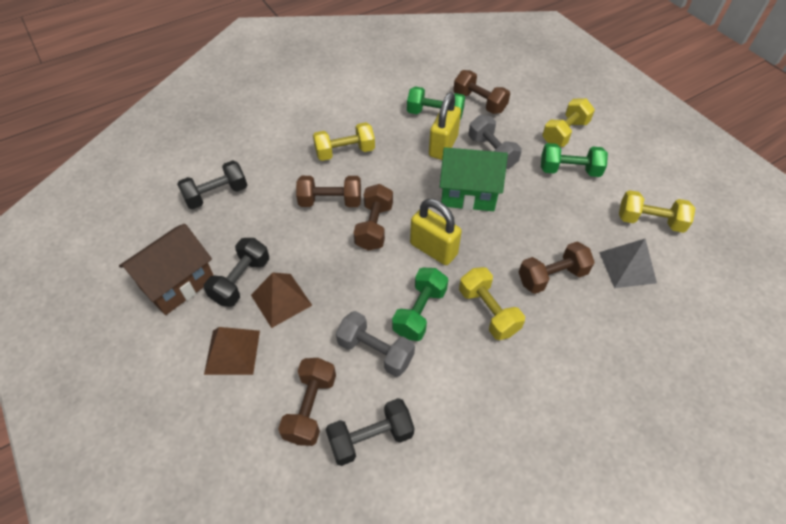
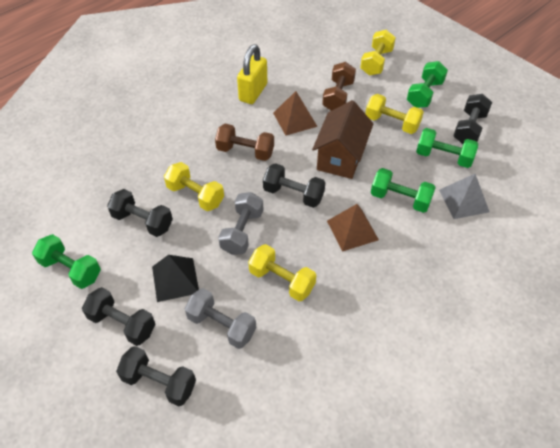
black dumbbell: 3 -> 5
black pyramid: 0 -> 1
brown dumbbell: 5 -> 2
green dumbbell: 3 -> 4
green house: 1 -> 0
yellow padlock: 2 -> 1

